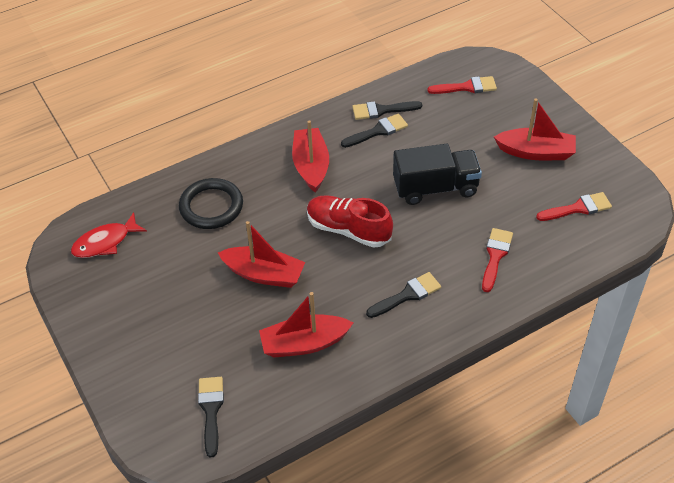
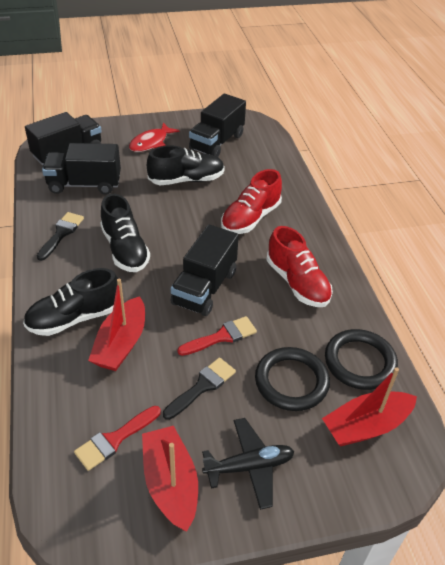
black brush: 4 -> 2
black plane: 0 -> 1
black ring: 1 -> 2
black shoe: 0 -> 3
black truck: 1 -> 4
red boat: 4 -> 3
red brush: 3 -> 2
red shoe: 1 -> 2

